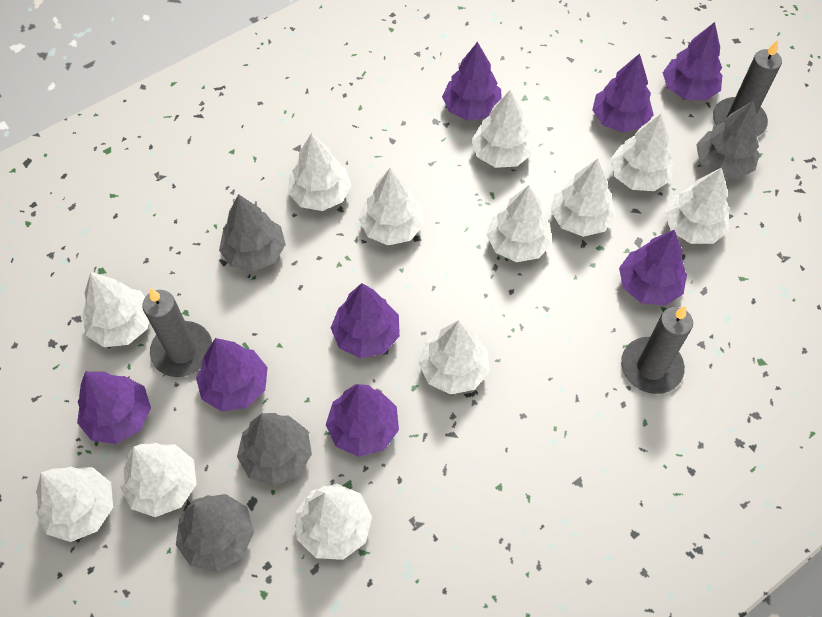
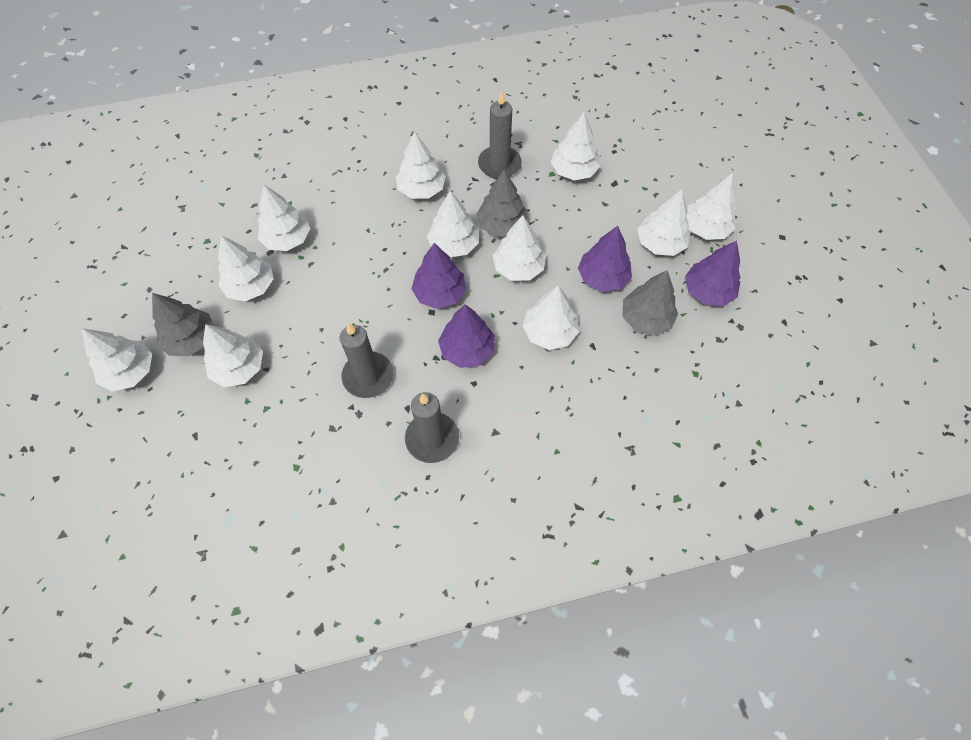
grey tree: 4 -> 3
purple tree: 8 -> 4
white tree: 12 -> 11

